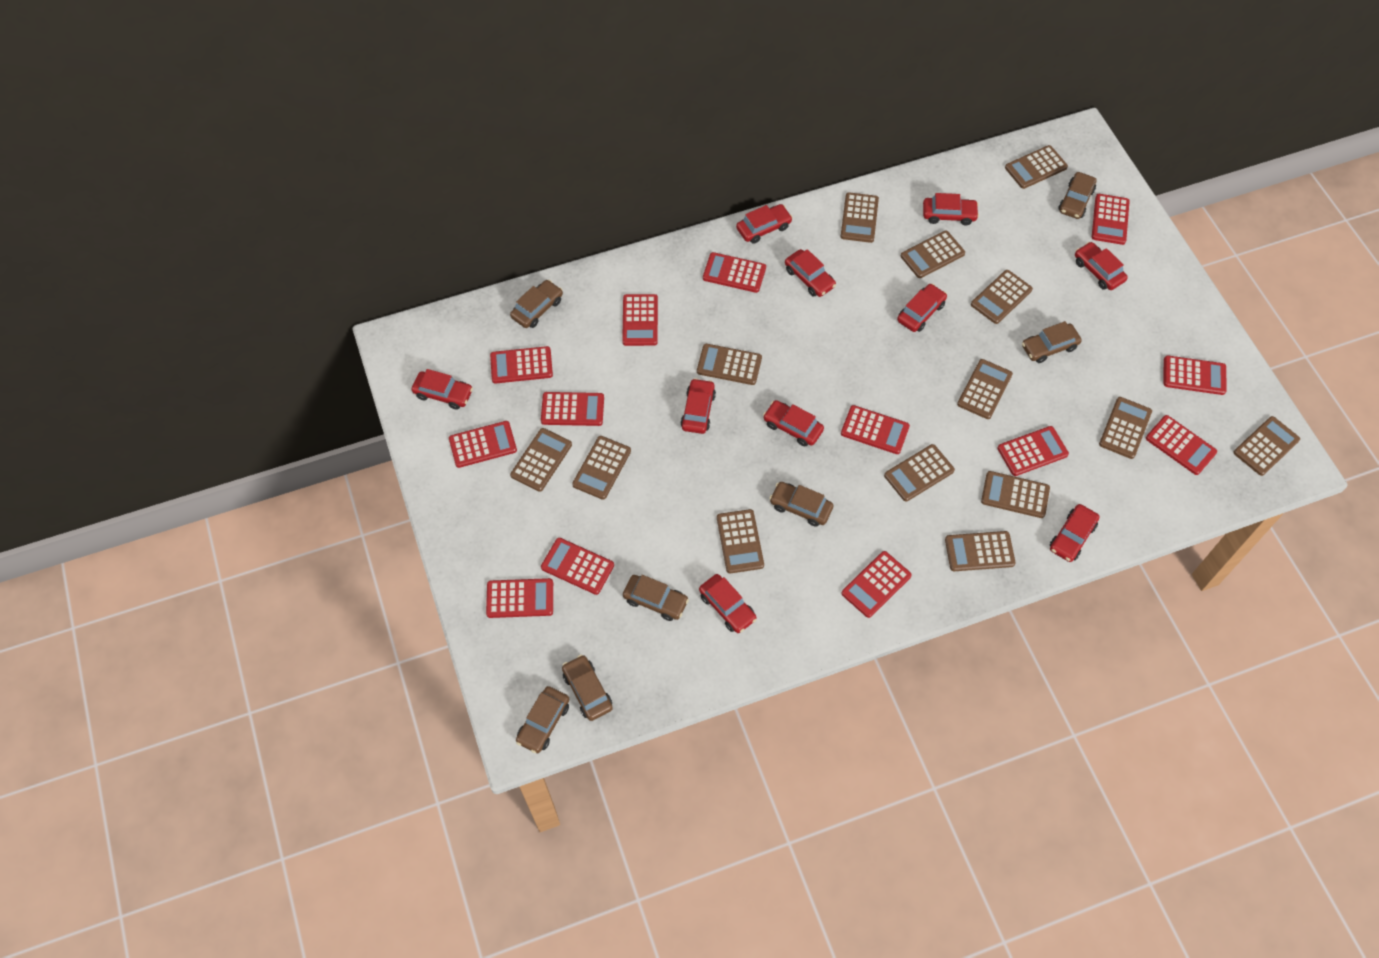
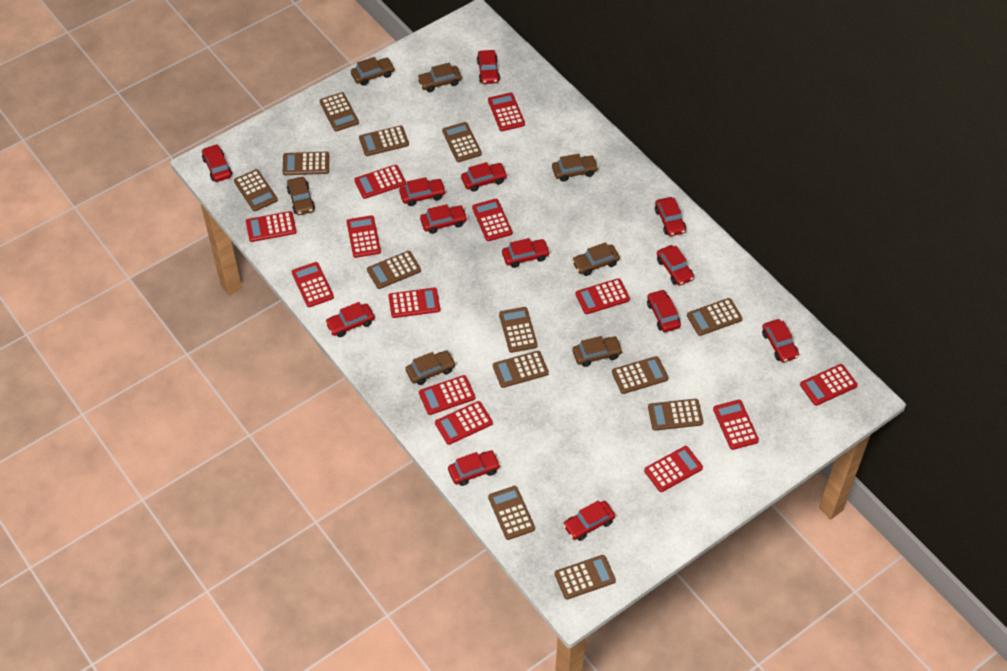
brown calculator: 14 -> 13
red car: 10 -> 13

